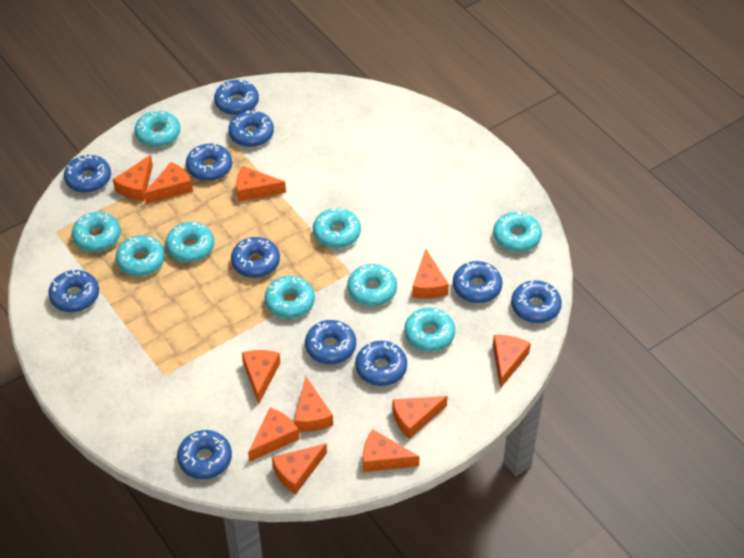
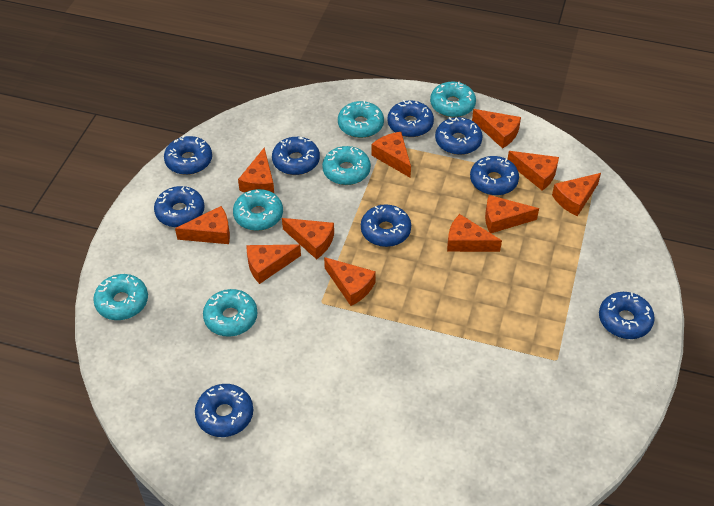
blue donut: 11 -> 9
turquoise donut: 9 -> 6

